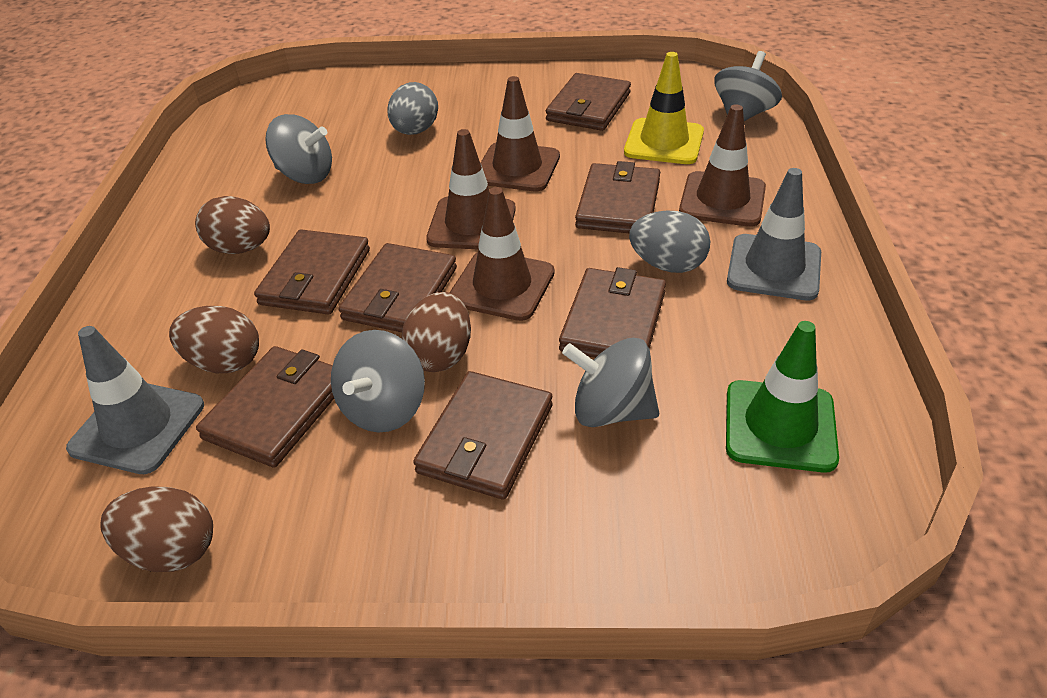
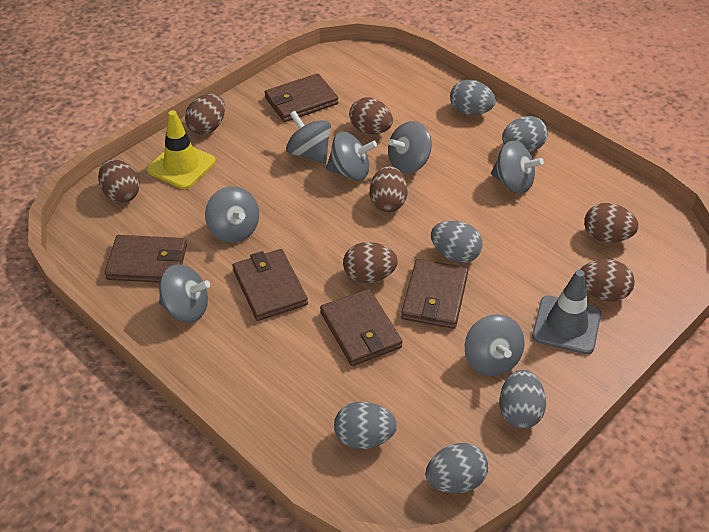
brown egg: 4 -> 7
brown traffic cone: 4 -> 0
brown wallet: 7 -> 5
green traffic cone: 1 -> 0
grey egg: 2 -> 6
grey spinning top: 4 -> 7
grey traffic cone: 2 -> 1

